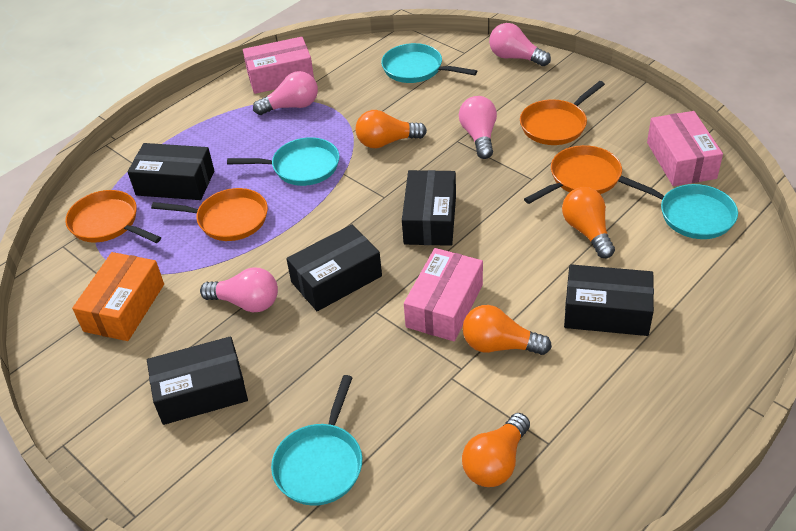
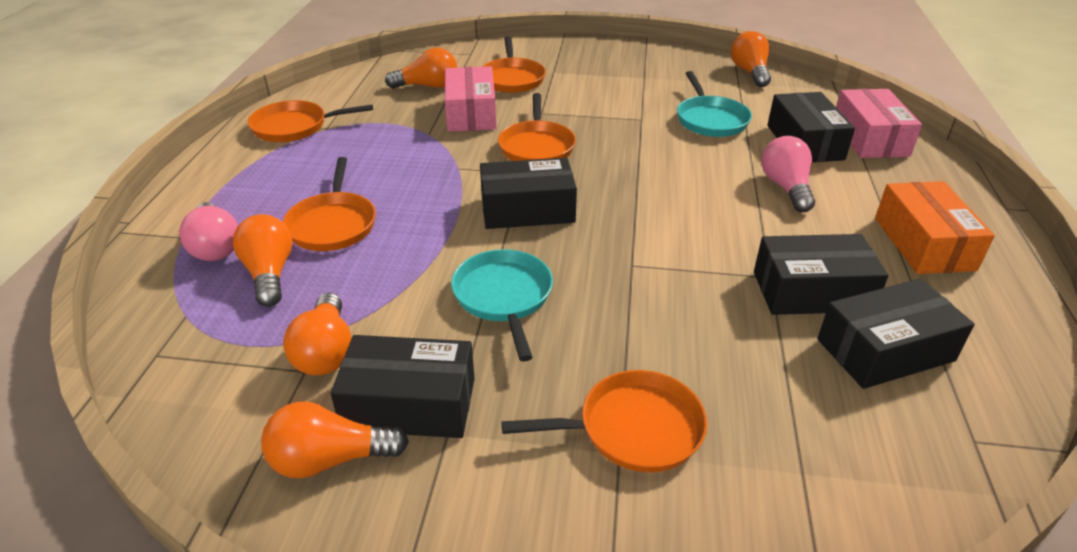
orange light bulb: 4 -> 5
orange pan: 4 -> 5
pink box: 3 -> 2
pink light bulb: 4 -> 2
turquoise pan: 4 -> 2

